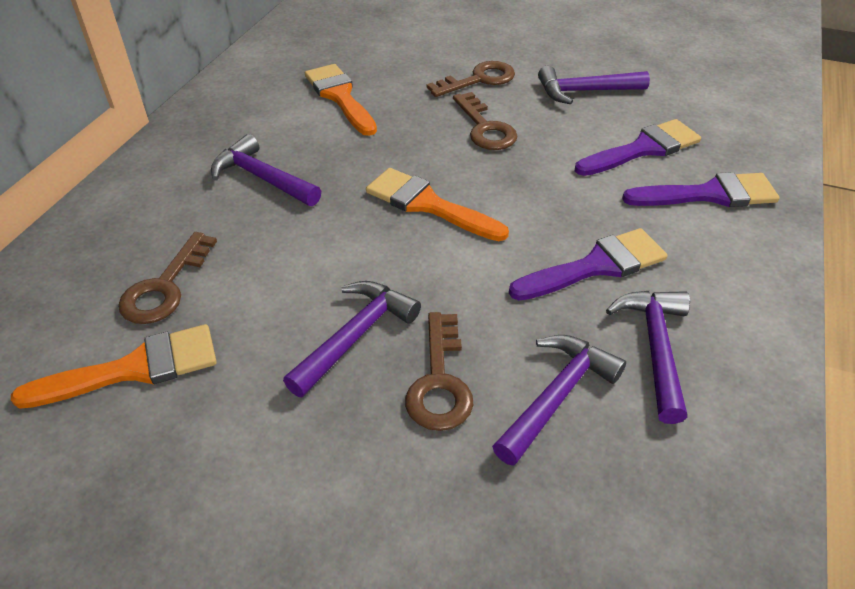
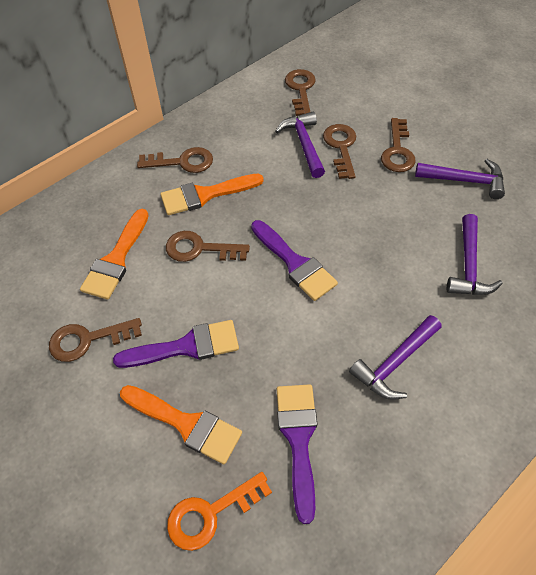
brown key: 4 -> 6
orange key: 0 -> 1
purple hammer: 5 -> 4

